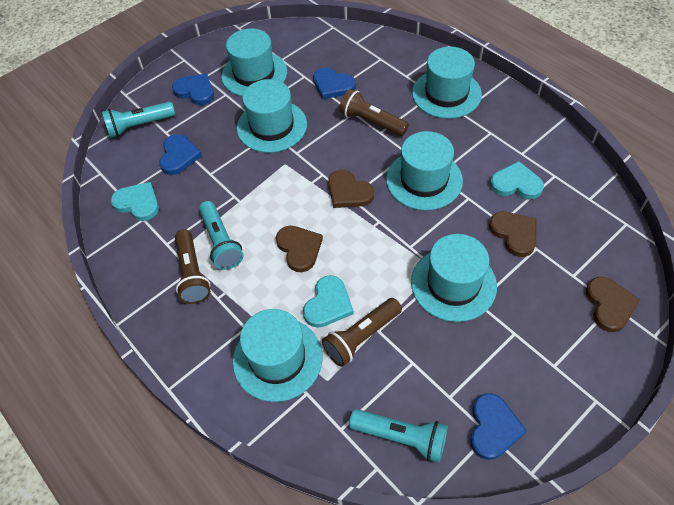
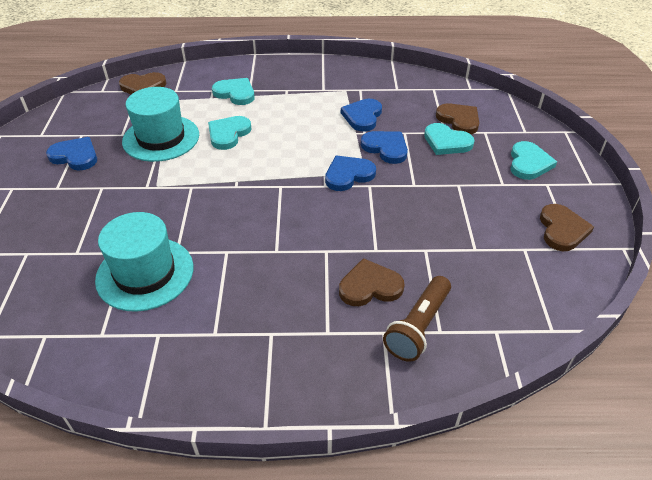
brown flashlight: 3 -> 1
turquoise flashlight: 3 -> 0
turquoise hat: 6 -> 2
turquoise heart: 3 -> 4

